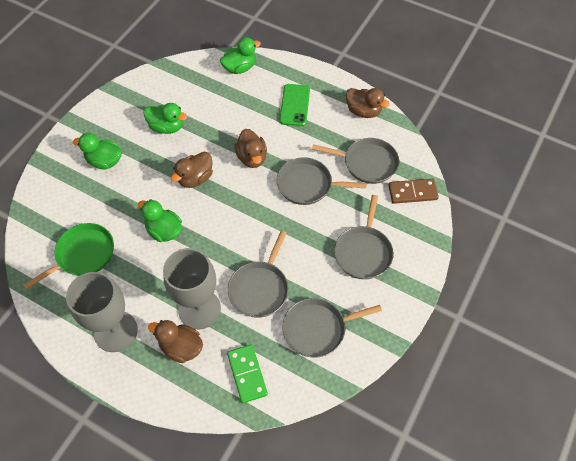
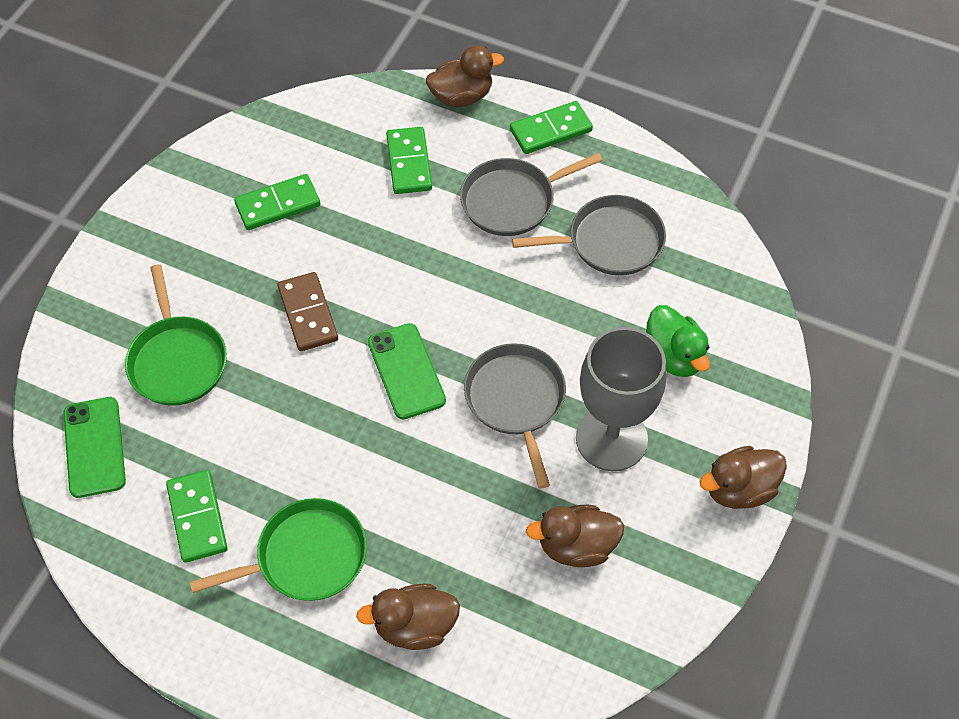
green domino: 1 -> 4
green duck: 4 -> 1
green pan: 1 -> 2
green phone: 1 -> 2
grey goblet: 2 -> 1
grey pan: 5 -> 3

